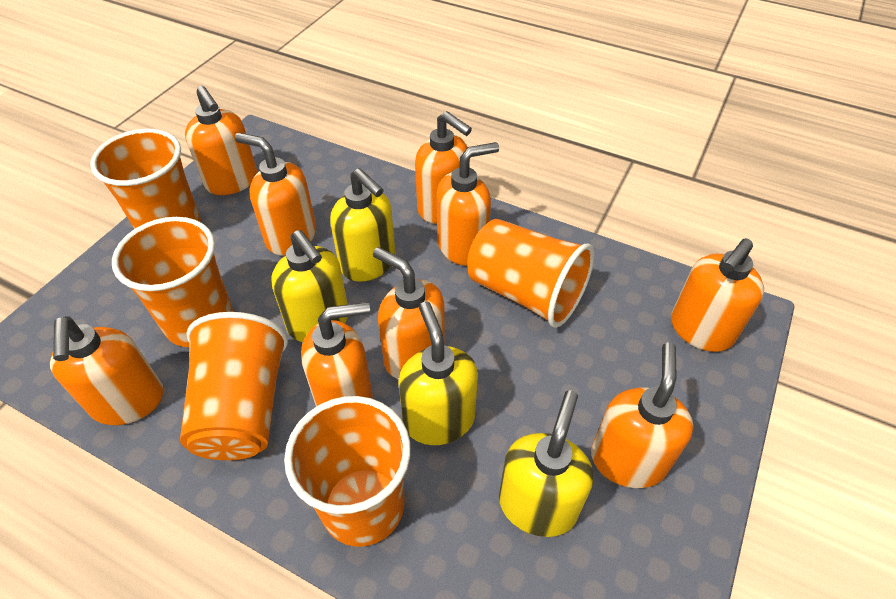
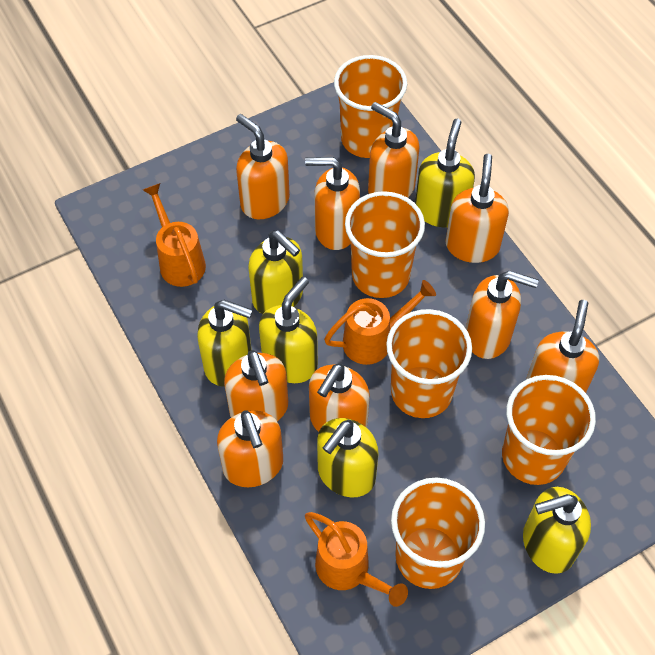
orange watering can: 0 -> 3
yellow soap dispenser: 4 -> 6

